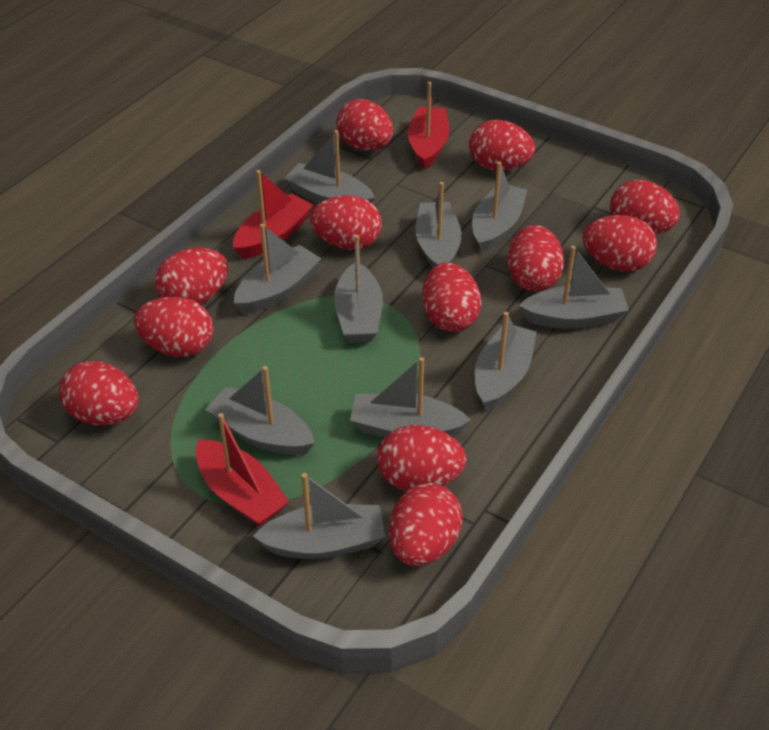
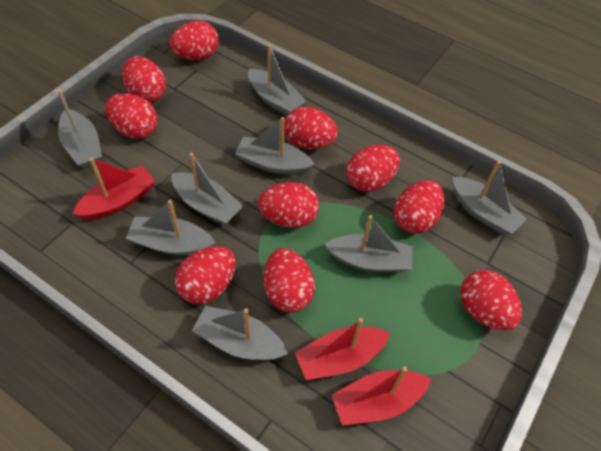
grey boat: 10 -> 8
red egg: 12 -> 10

